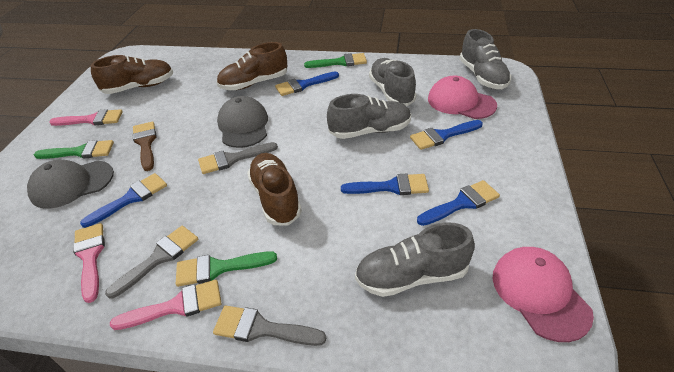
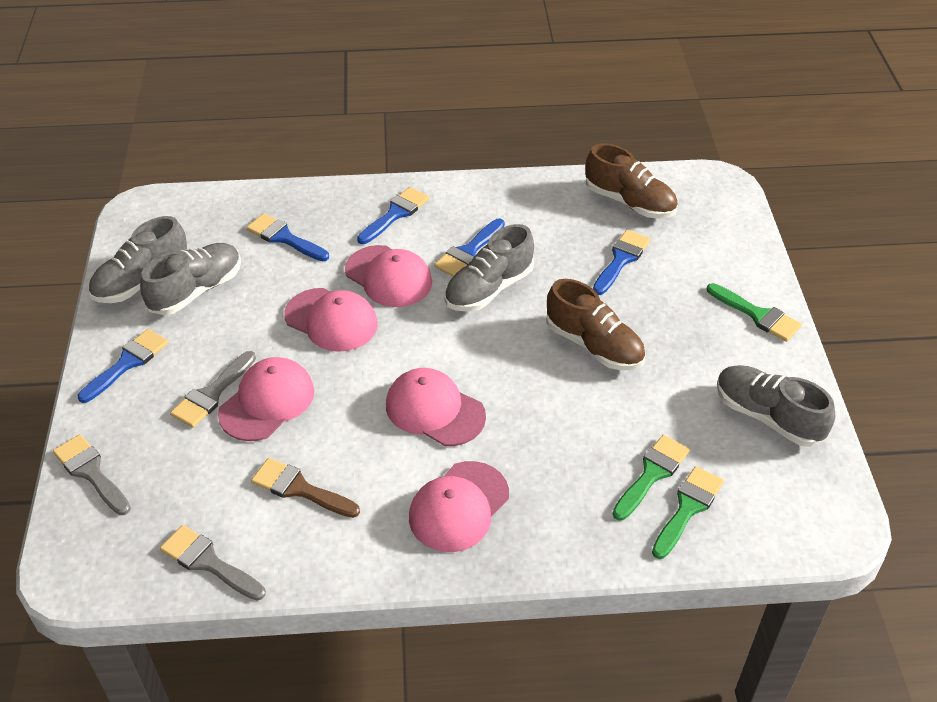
brown shoe: 3 -> 2
grey cap: 2 -> 0
pink brush: 3 -> 0
pink cap: 2 -> 5

